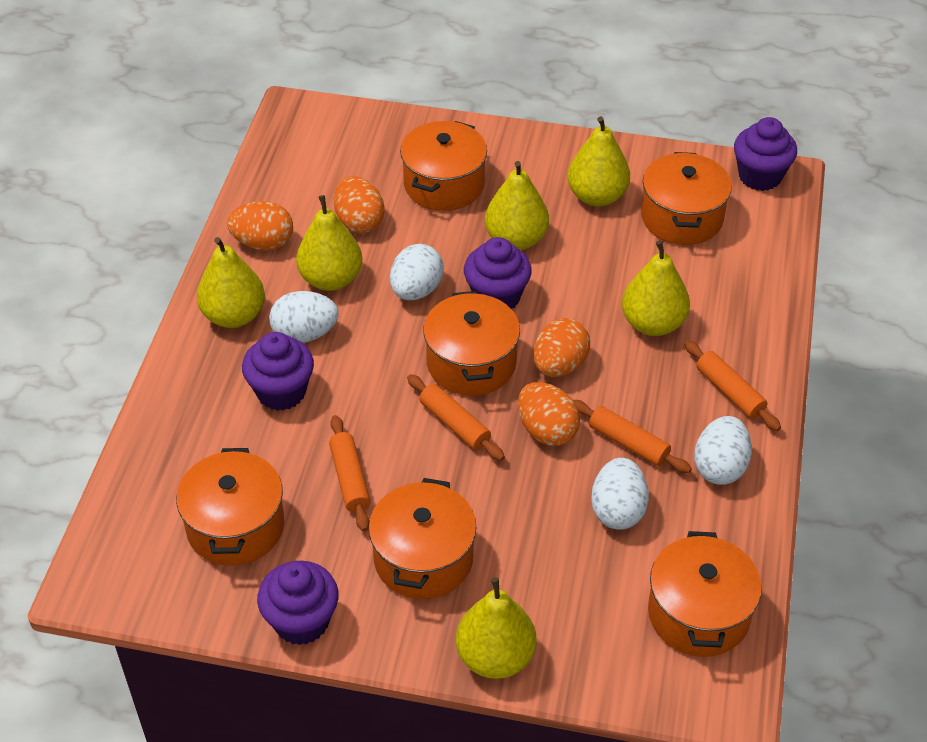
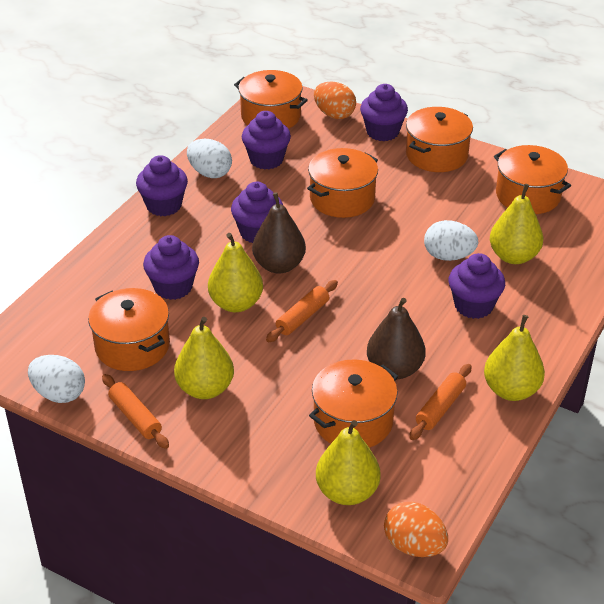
brown pear: 0 -> 2
orange egg: 4 -> 2
orange rolling pin: 4 -> 3
purple cupcake: 4 -> 6
white egg: 4 -> 3
yellow pear: 6 -> 5

